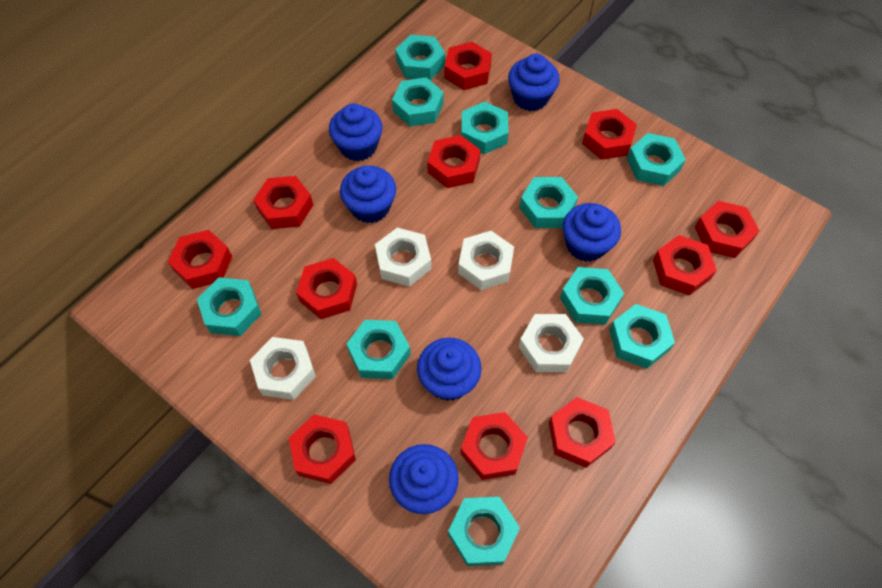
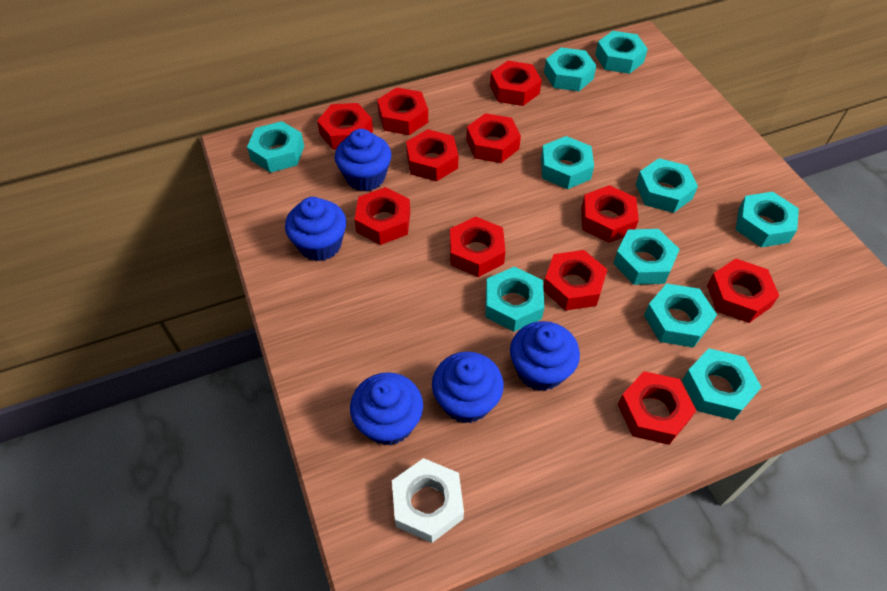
blue cupcake: 6 -> 5
white nut: 4 -> 1

